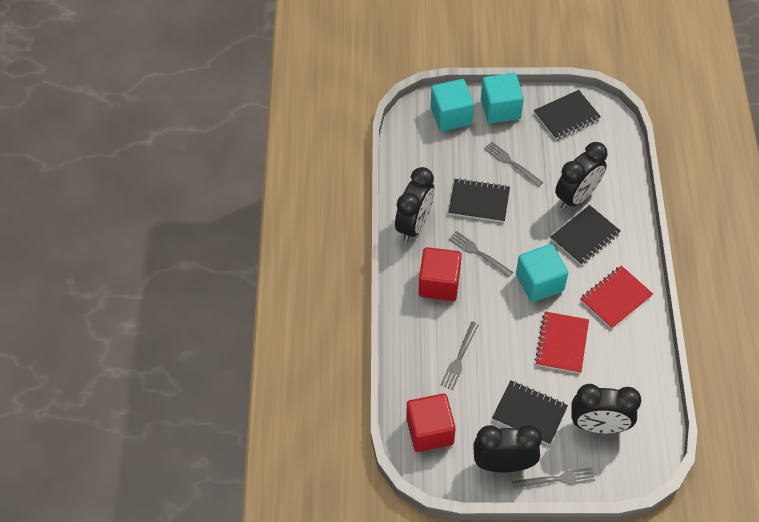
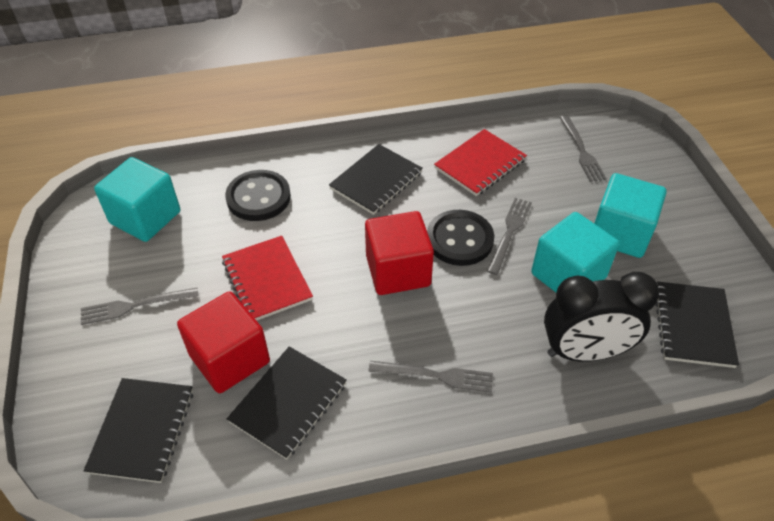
black button: 0 -> 2
black clock: 4 -> 1

